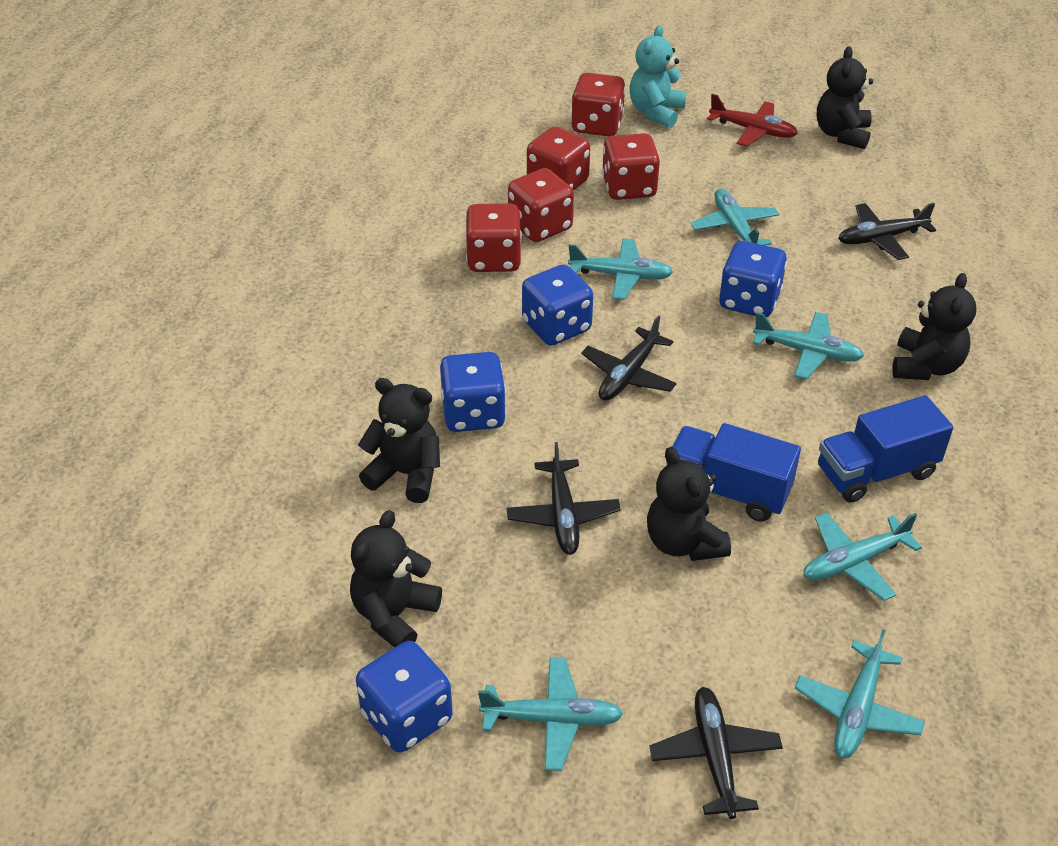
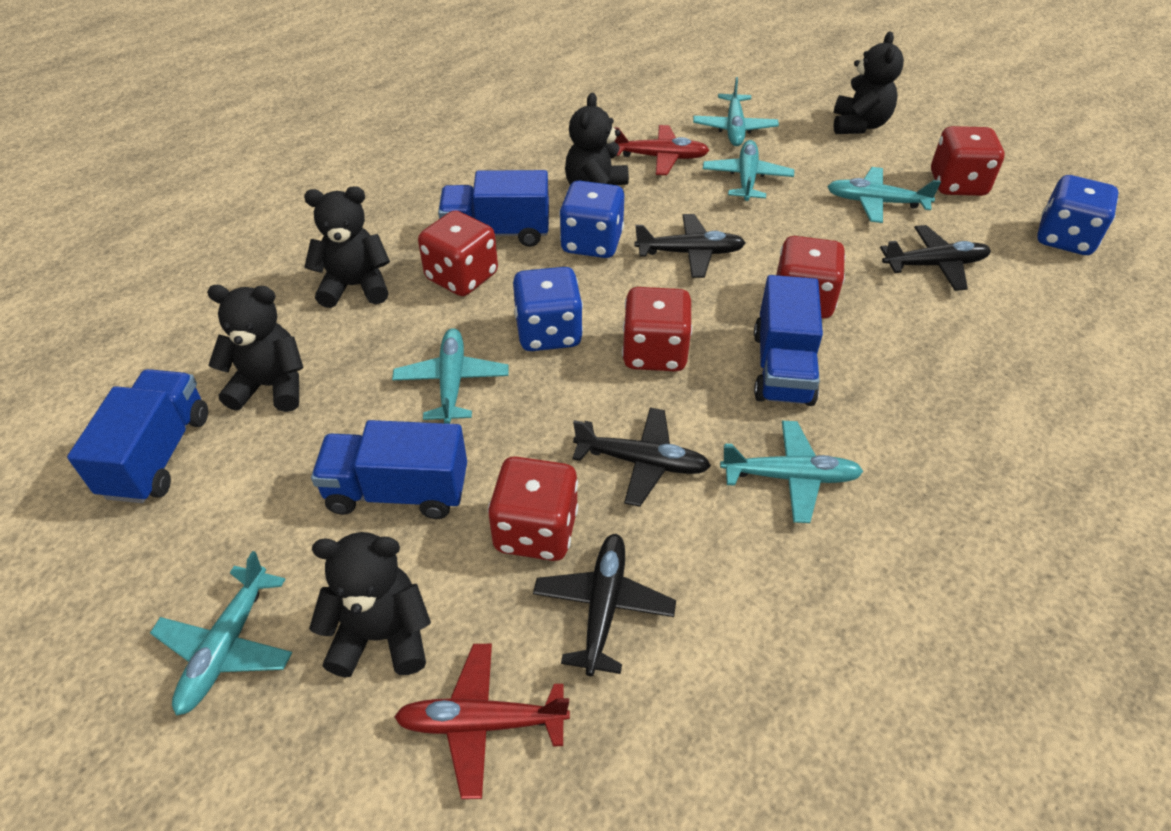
blue dice: 4 -> 3
blue truck: 2 -> 4
red plane: 1 -> 2
turquoise teddy bear: 1 -> 0

